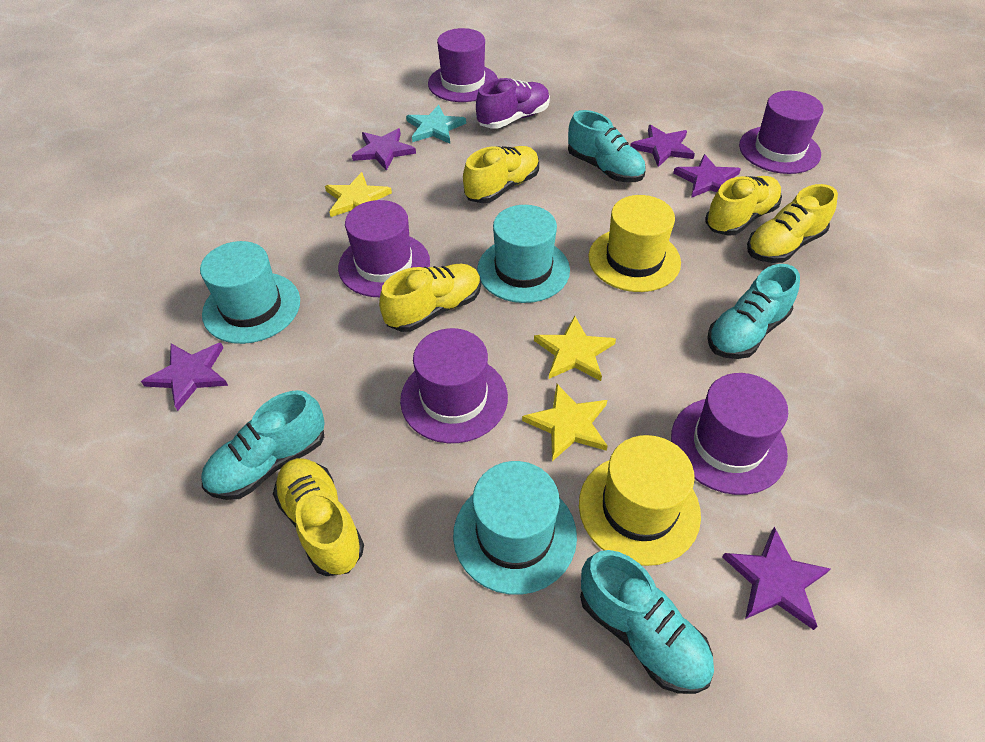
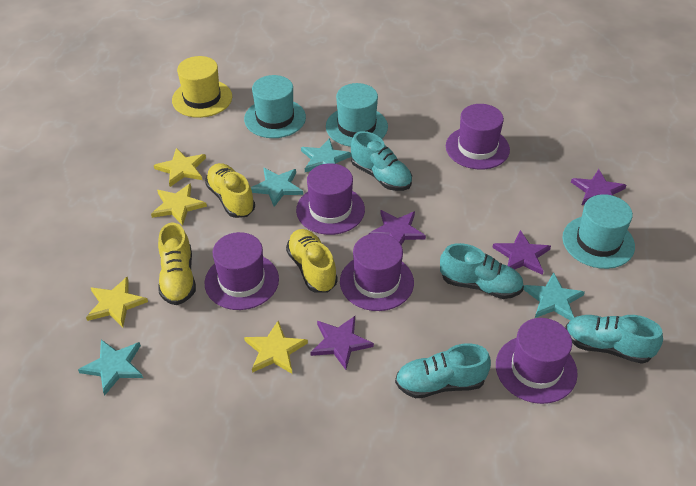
purple shoe: 1 -> 0
purple star: 5 -> 4
turquoise star: 1 -> 4
yellow hat: 2 -> 1
yellow shoe: 5 -> 3
yellow star: 3 -> 4

